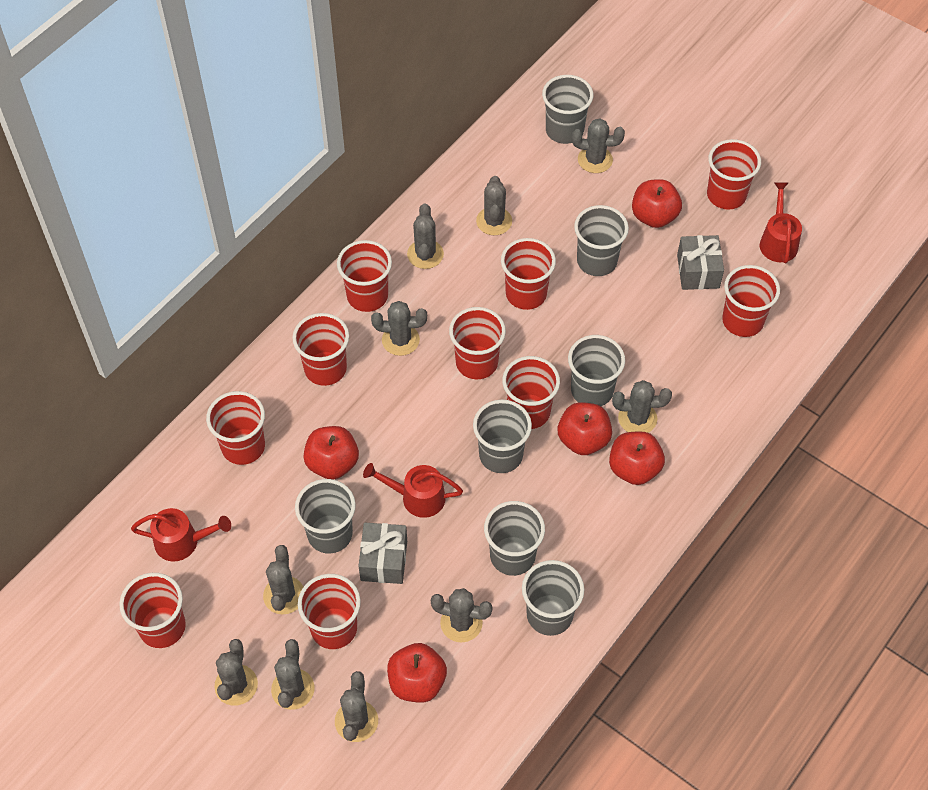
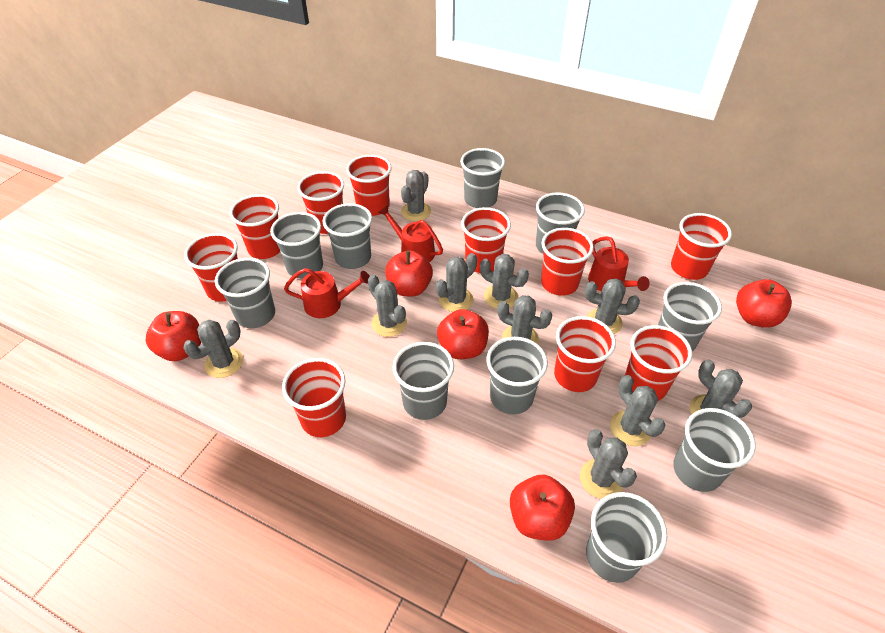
grey cup: 7 -> 10
grey gift: 2 -> 0

